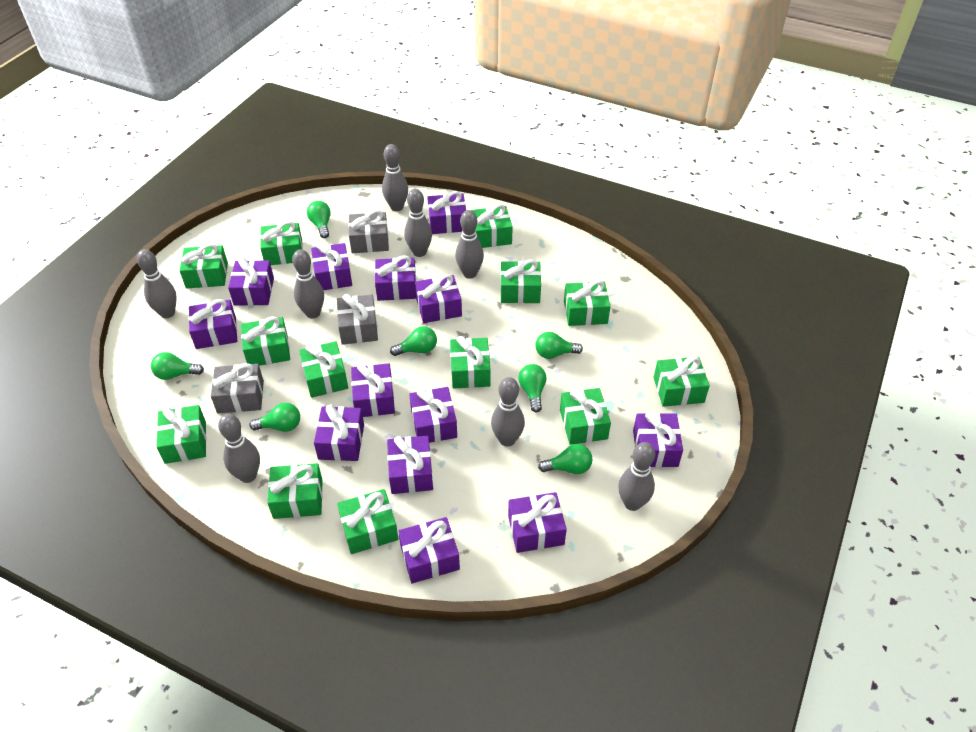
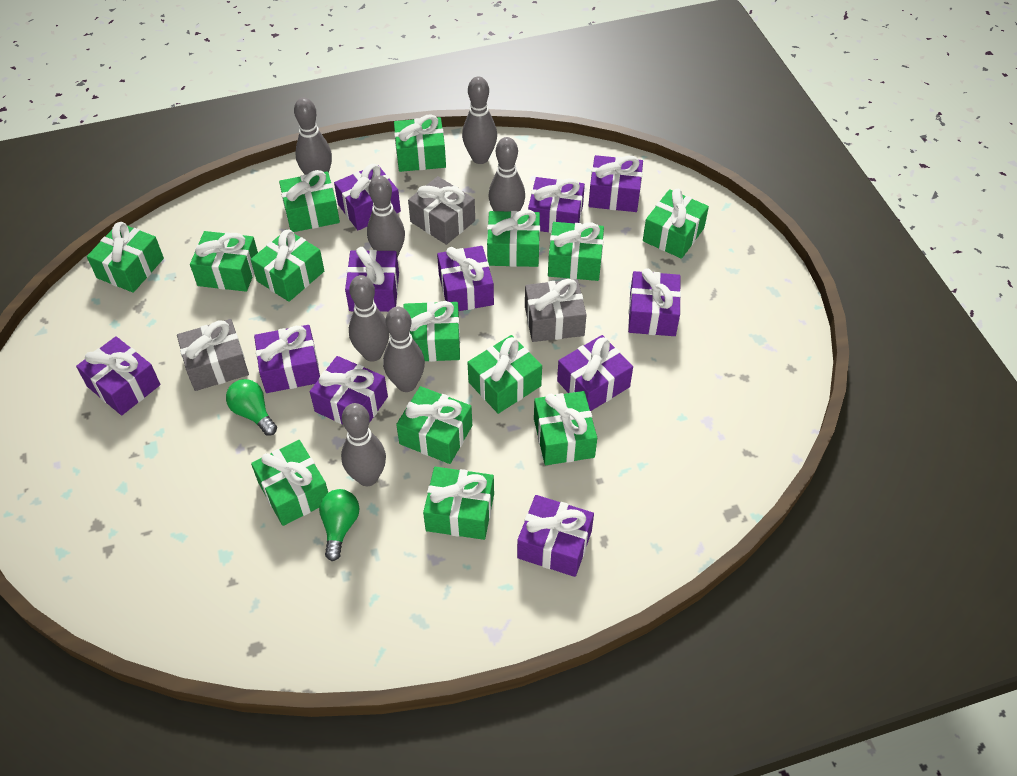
green gift: 13 -> 14
green light bulb: 7 -> 2
grey bowling pin: 8 -> 7
purple gift: 13 -> 11

